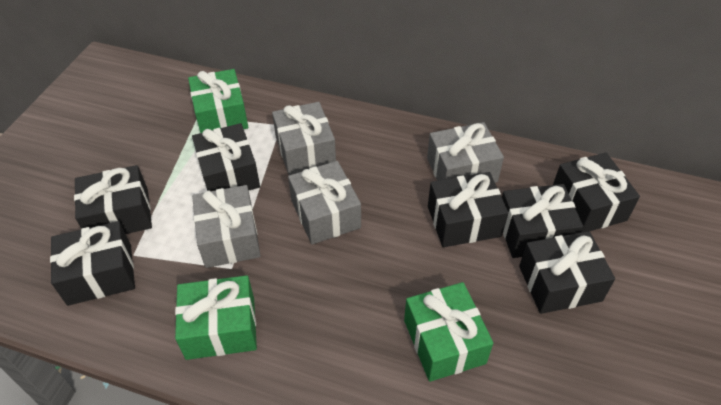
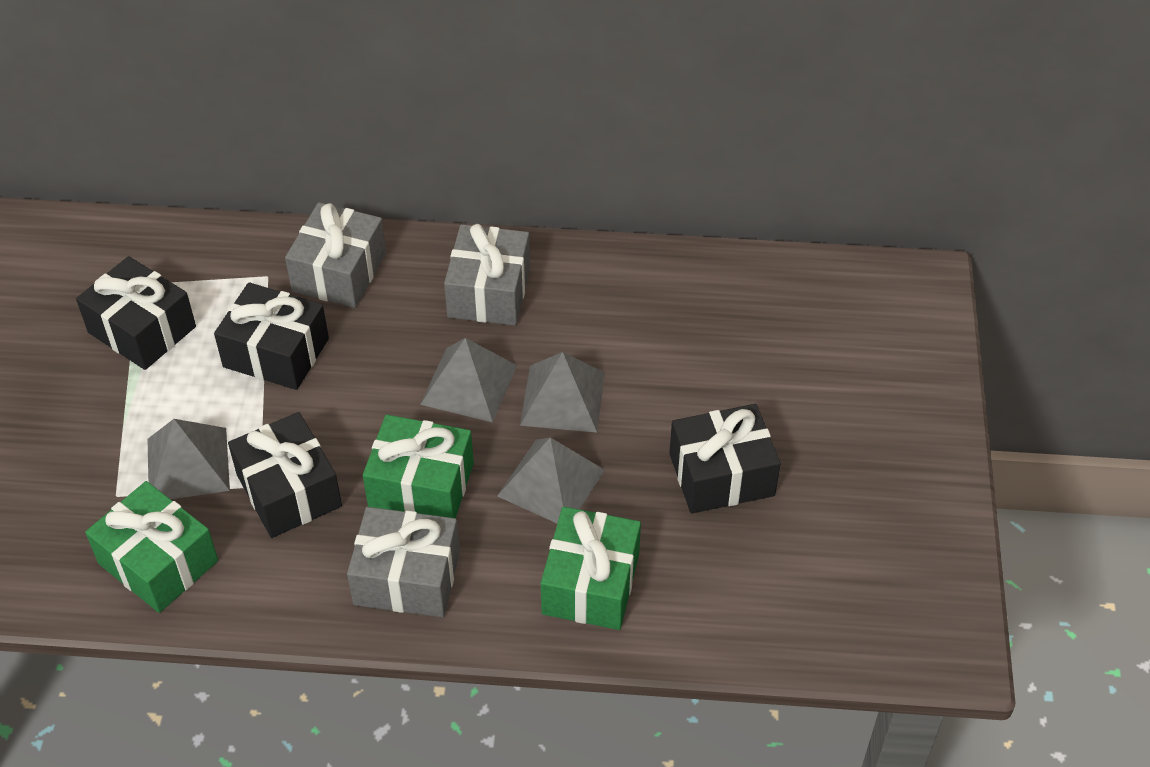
black gift: 7 -> 4
grey gift: 4 -> 3
grey pyramid: 0 -> 4

